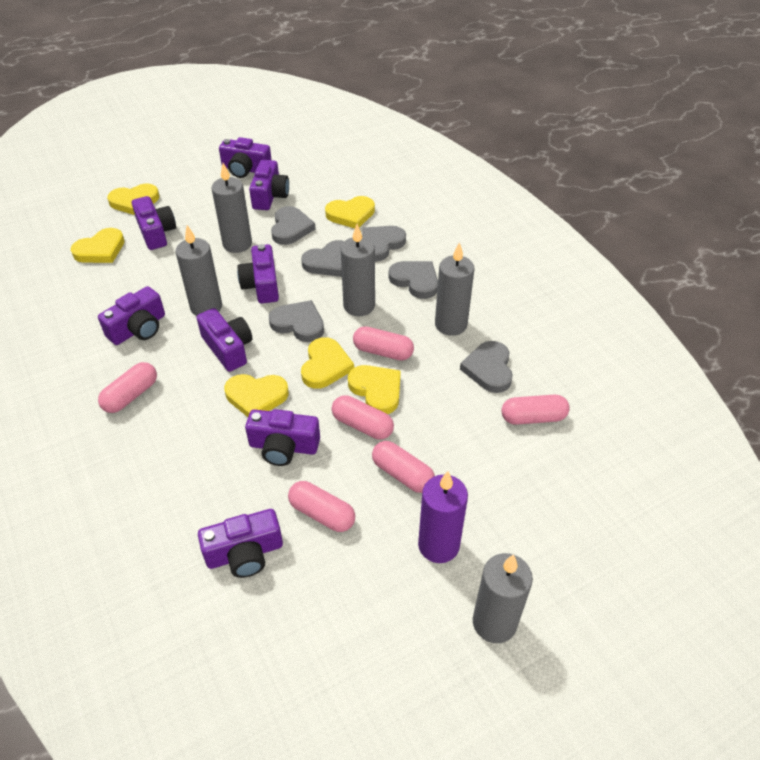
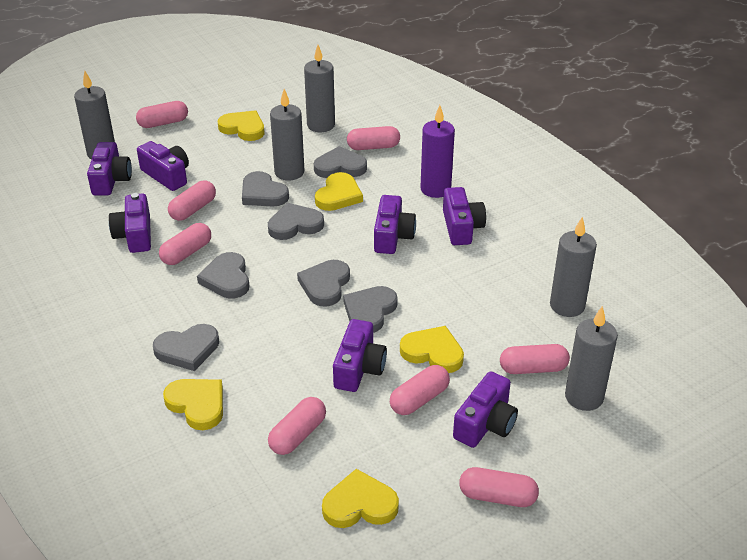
grey heart: 6 -> 7
pink capsule: 6 -> 8
purple camera: 8 -> 7
yellow heart: 6 -> 5

